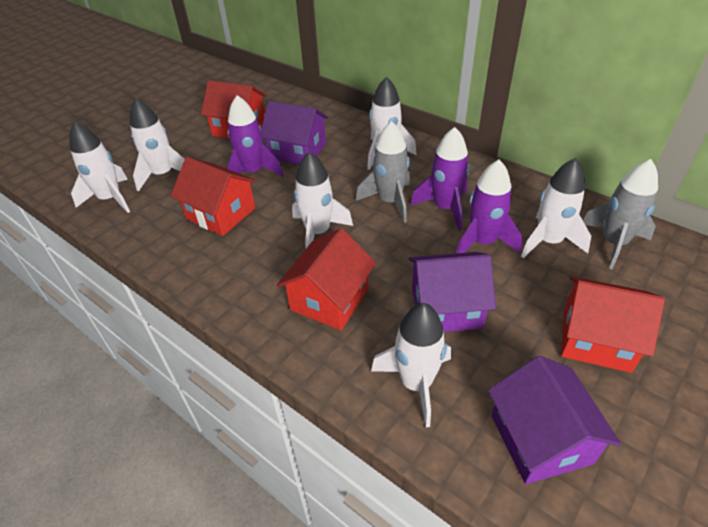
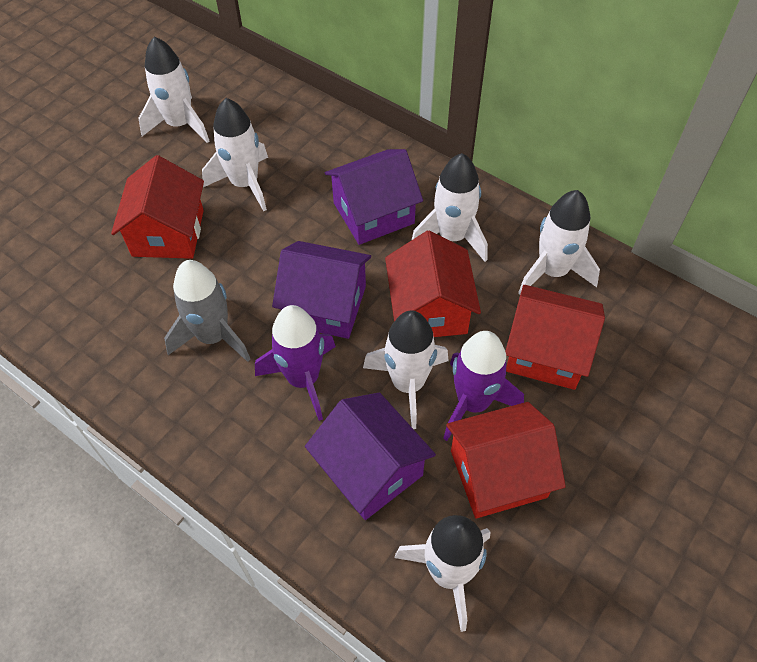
grey rocket: 2 -> 1
purple rocket: 3 -> 2

